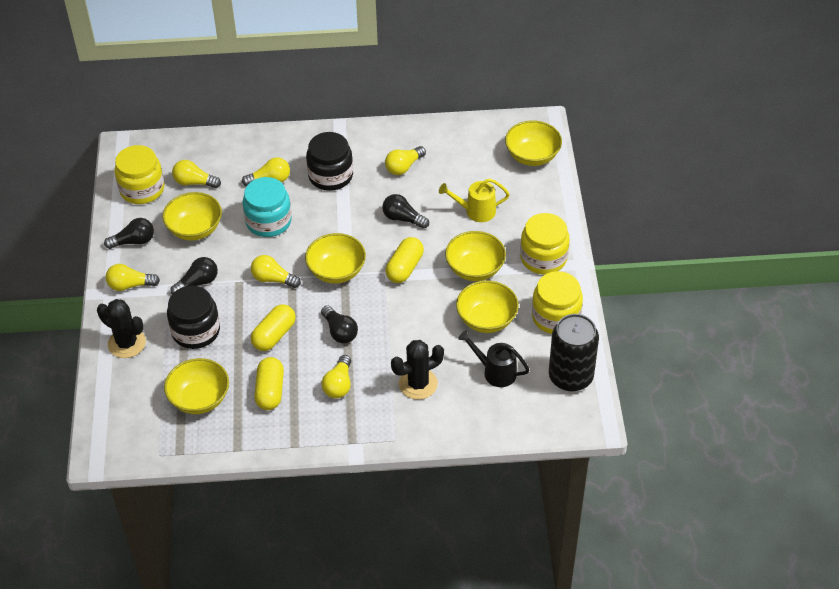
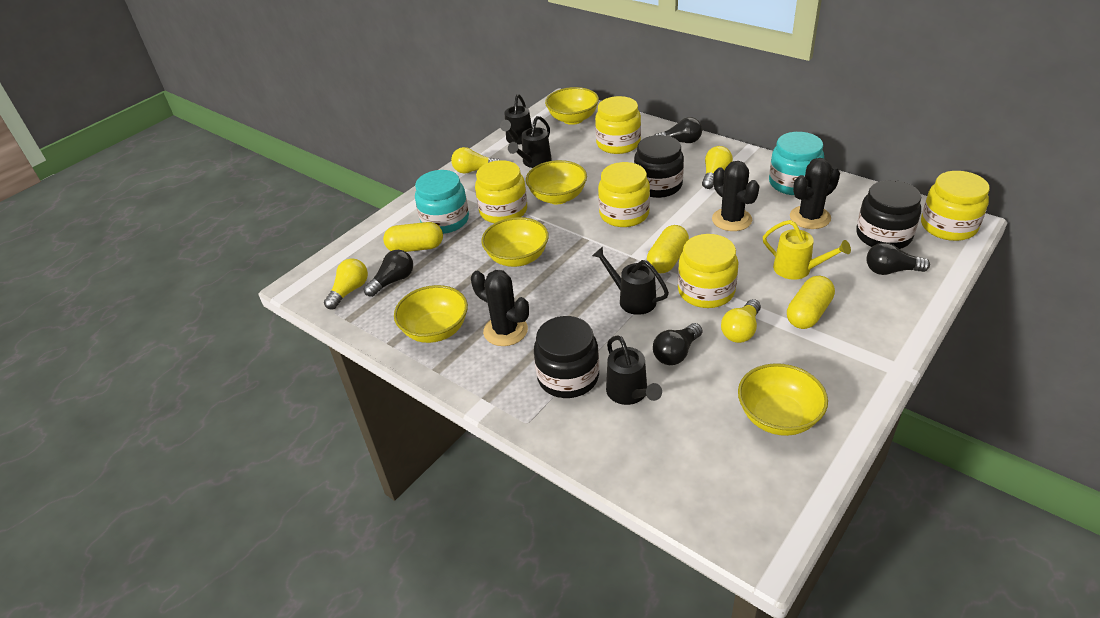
black cactus: 2 -> 3
black can: 1 -> 0
black jar: 2 -> 3
black watering can: 1 -> 4
turquoise jar: 1 -> 2
yellow bowl: 6 -> 5
yellow jar: 3 -> 5
yellow light bulb: 6 -> 4

